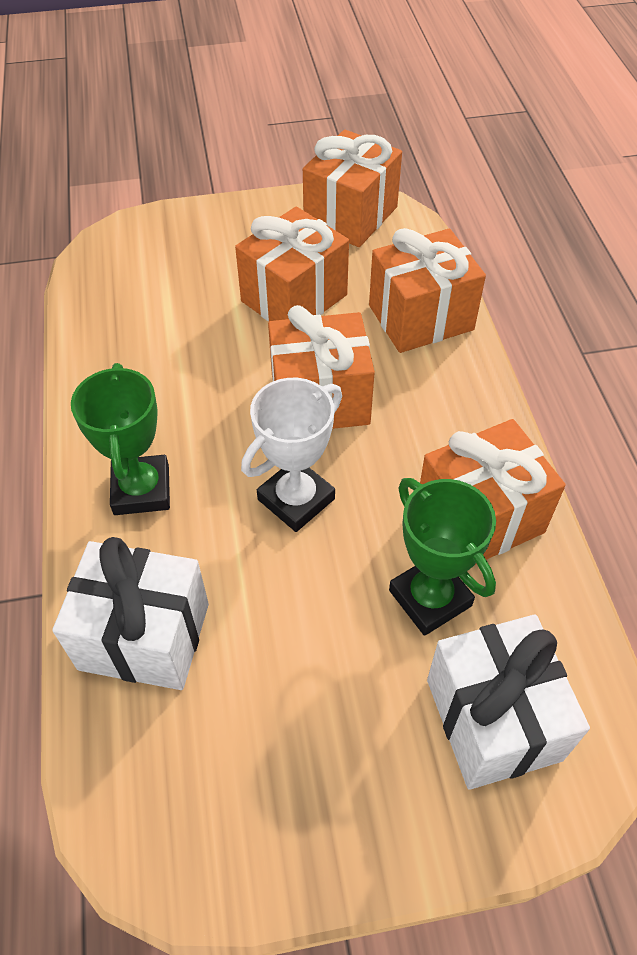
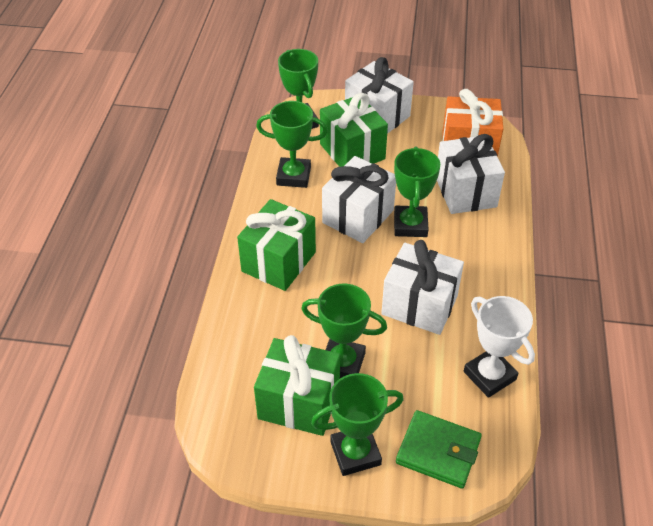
green gift: 0 -> 3
green trophy: 2 -> 5
green wallet: 0 -> 1
orange gift: 5 -> 1
white gift: 2 -> 4

